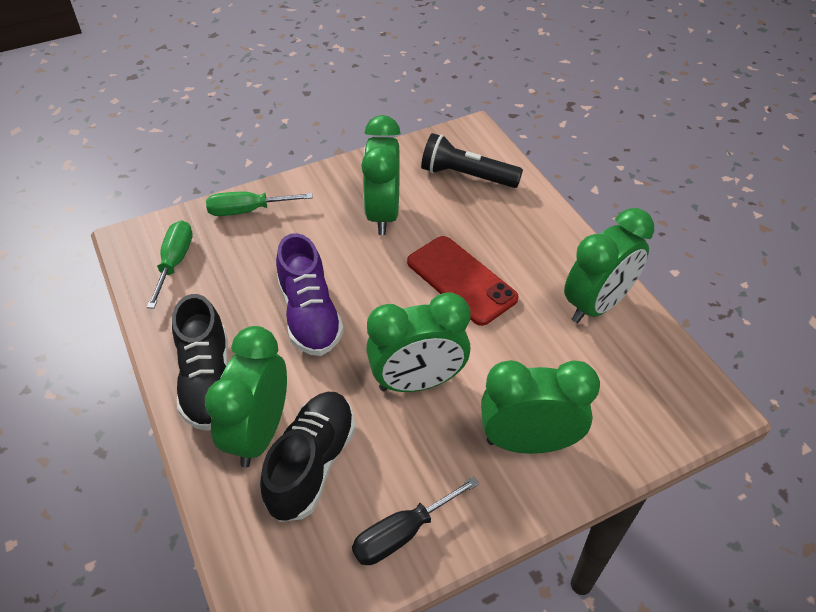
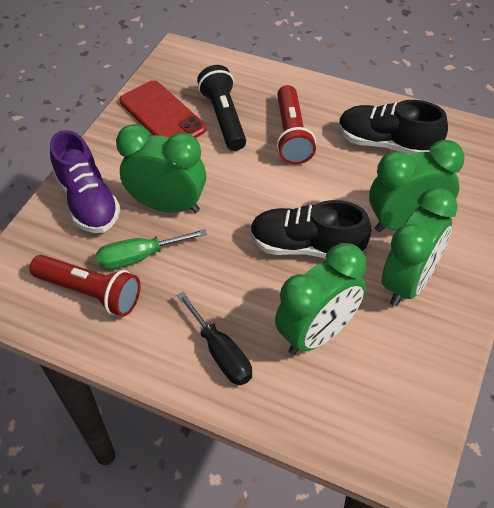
green clock: 5 -> 4
green screwdriver: 2 -> 1
red flashlight: 0 -> 2

